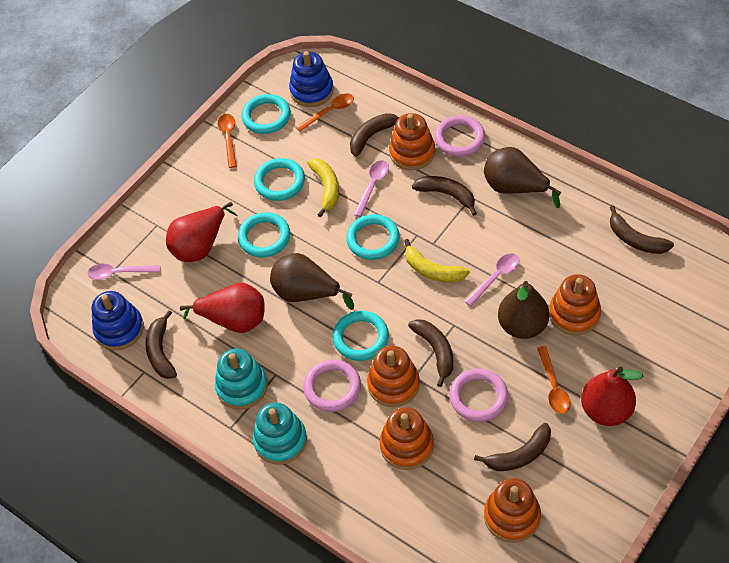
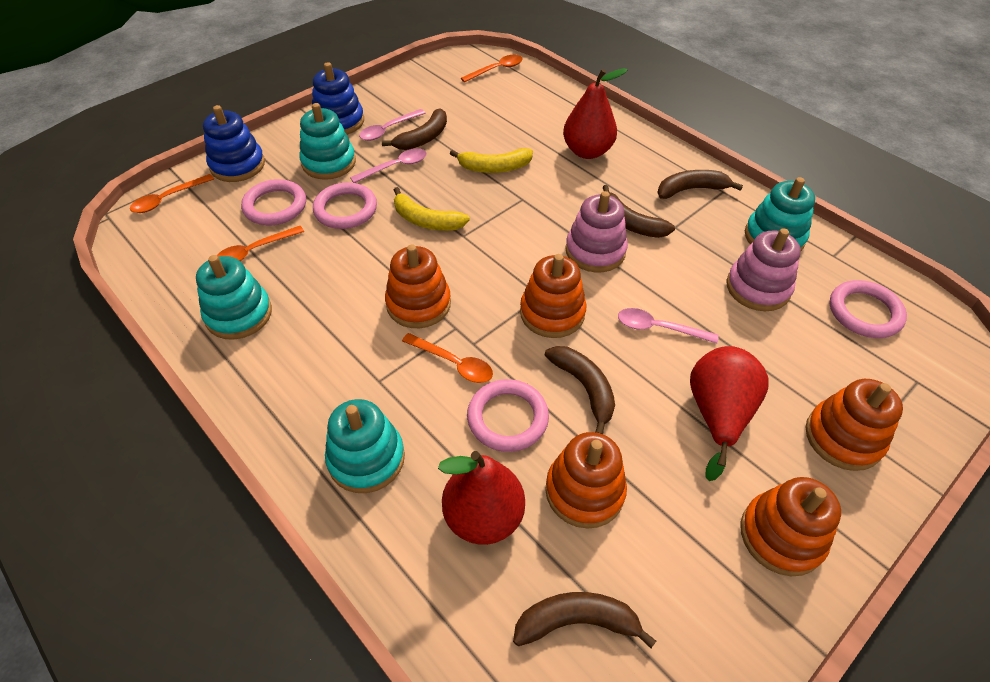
brown banana: 6 -> 5
brown pear: 3 -> 0
orange spoon: 3 -> 4
pink ring: 3 -> 4
pink stacking toy: 0 -> 2
turquoise ring: 5 -> 0
turquoise stacking toy: 2 -> 4

